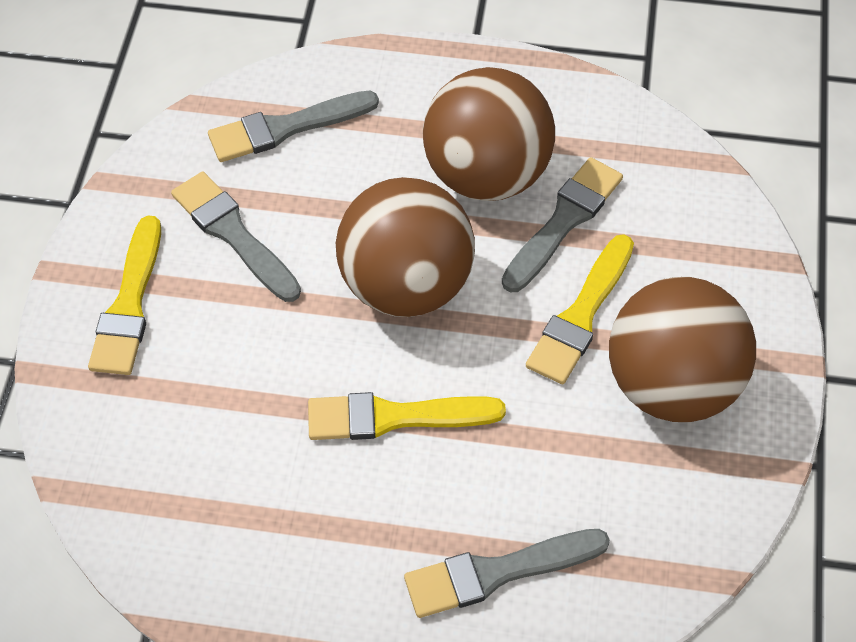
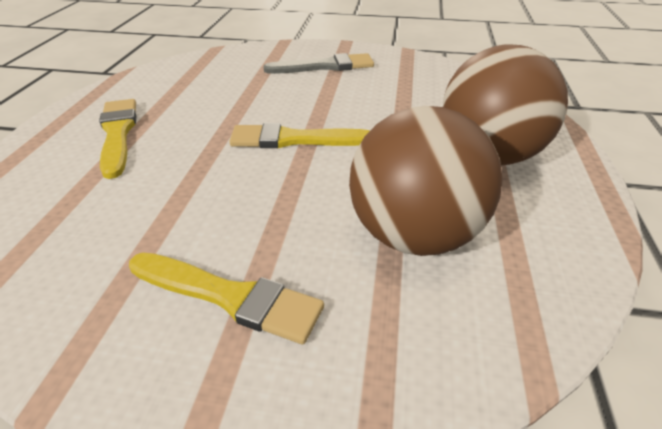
brown ball: 3 -> 2
grey brush: 4 -> 1

